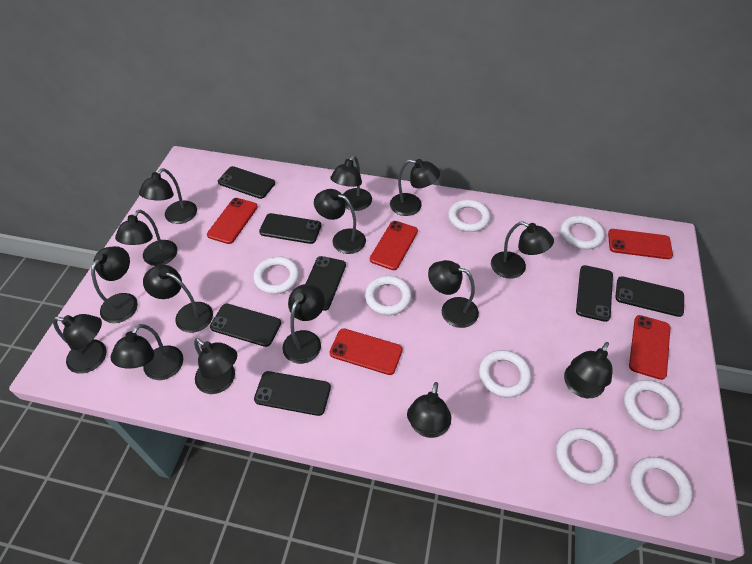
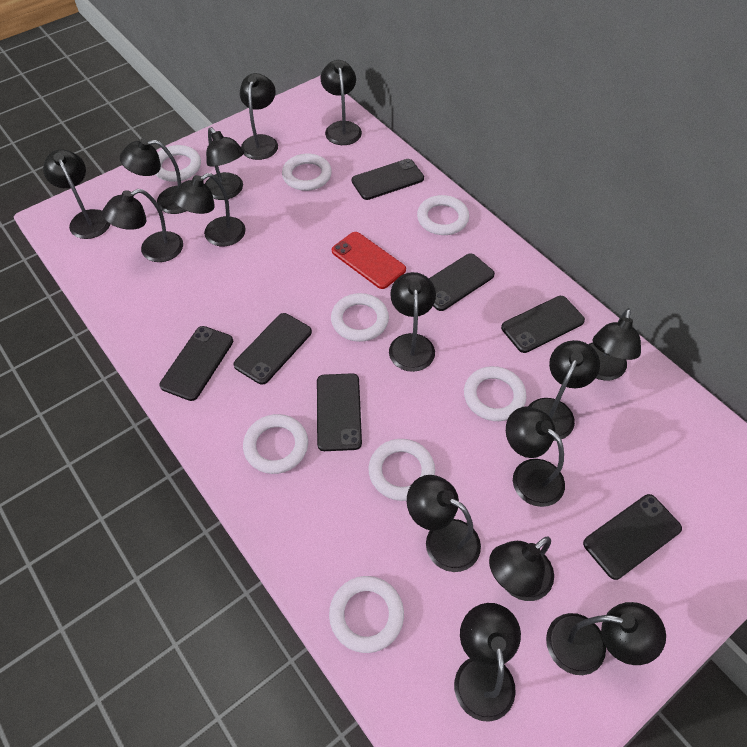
red phone: 5 -> 1

